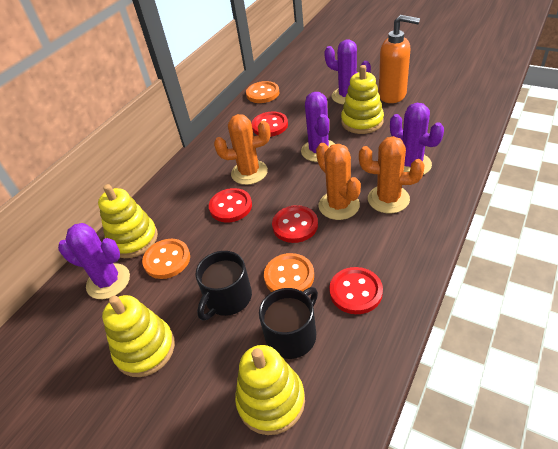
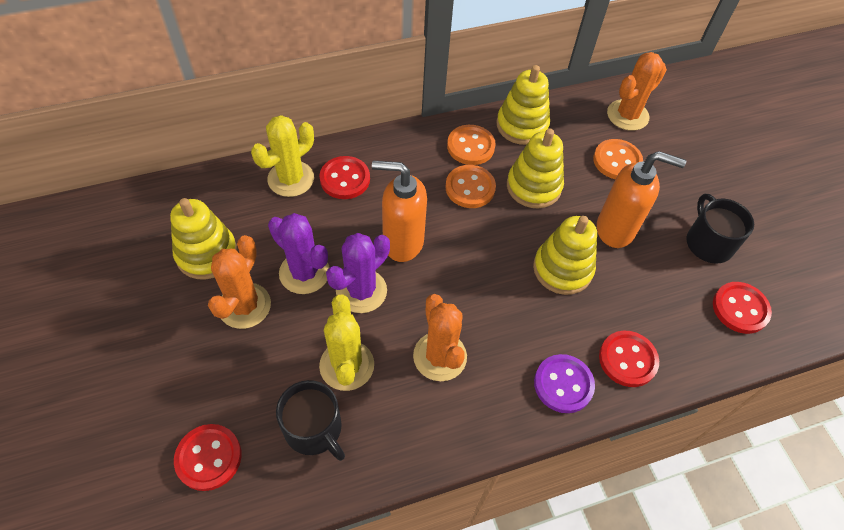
orange soap dispenser: 1 -> 2
purple button: 0 -> 1
purple cactus: 4 -> 2
yellow cactus: 0 -> 2

